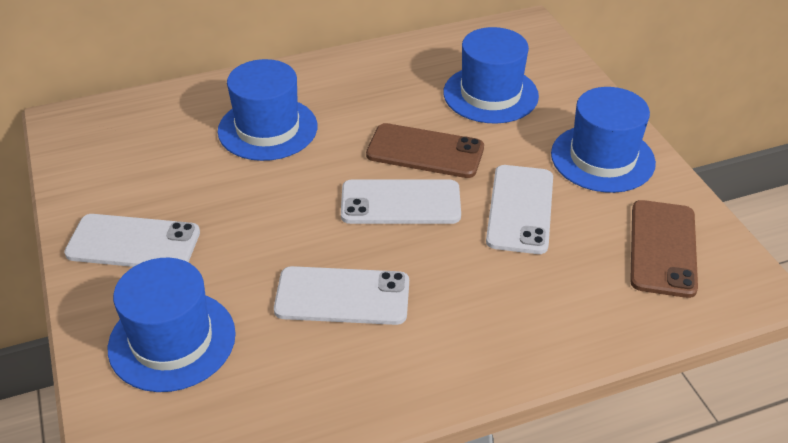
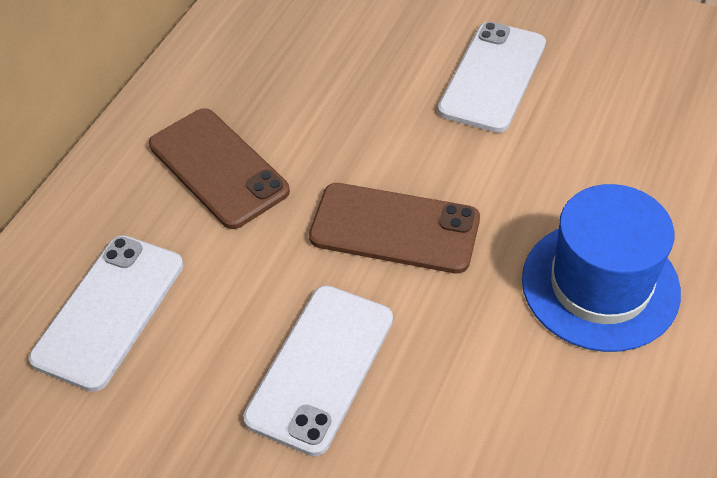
blue hat: 4 -> 1
white phone: 4 -> 3

